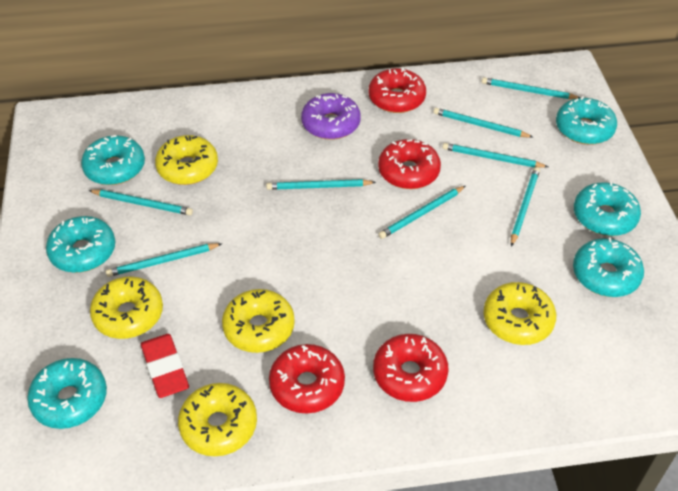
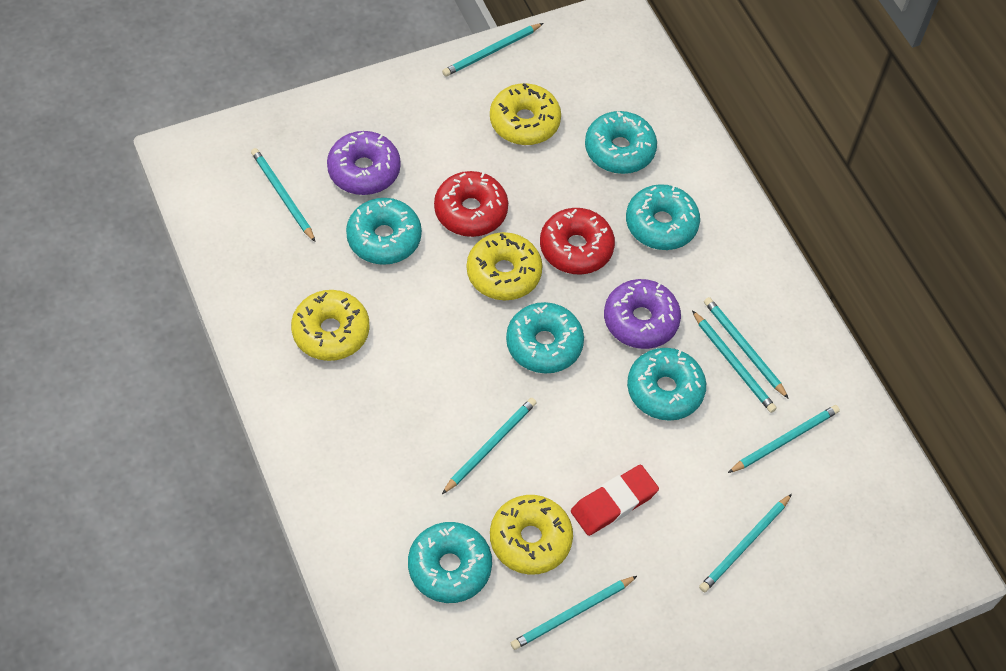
purple donut: 1 -> 2
red donut: 4 -> 2
yellow donut: 5 -> 4

